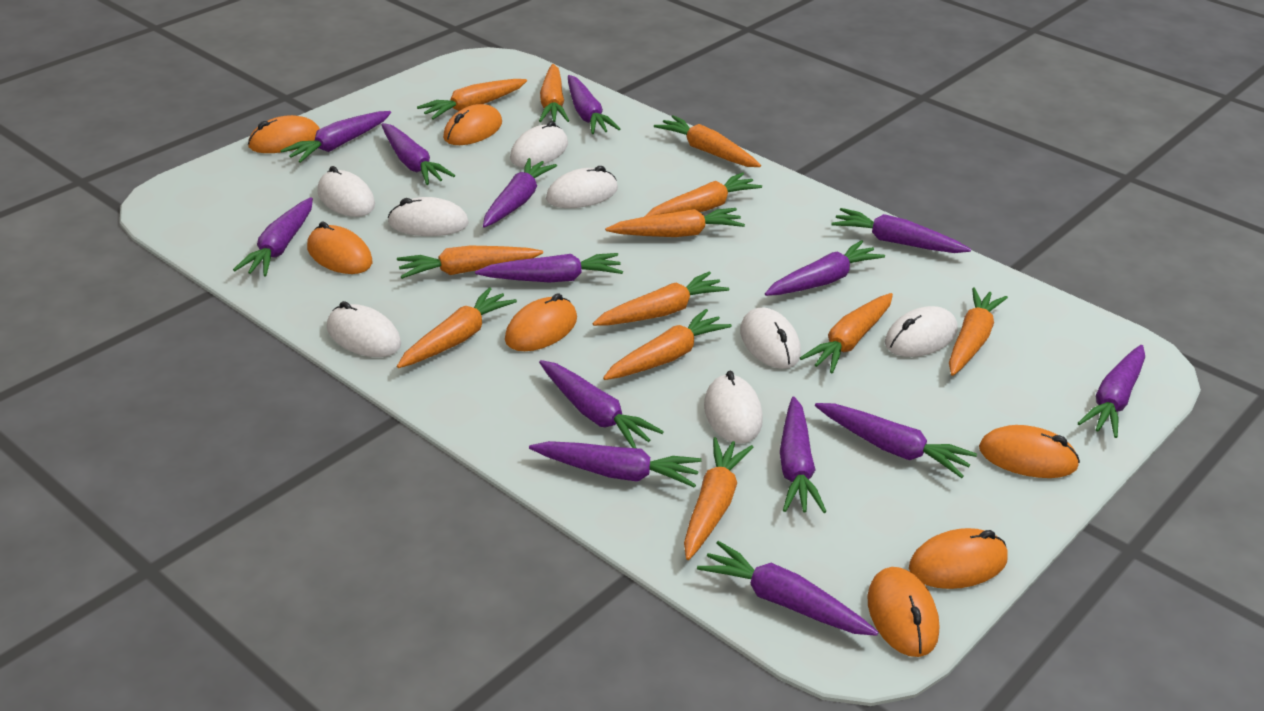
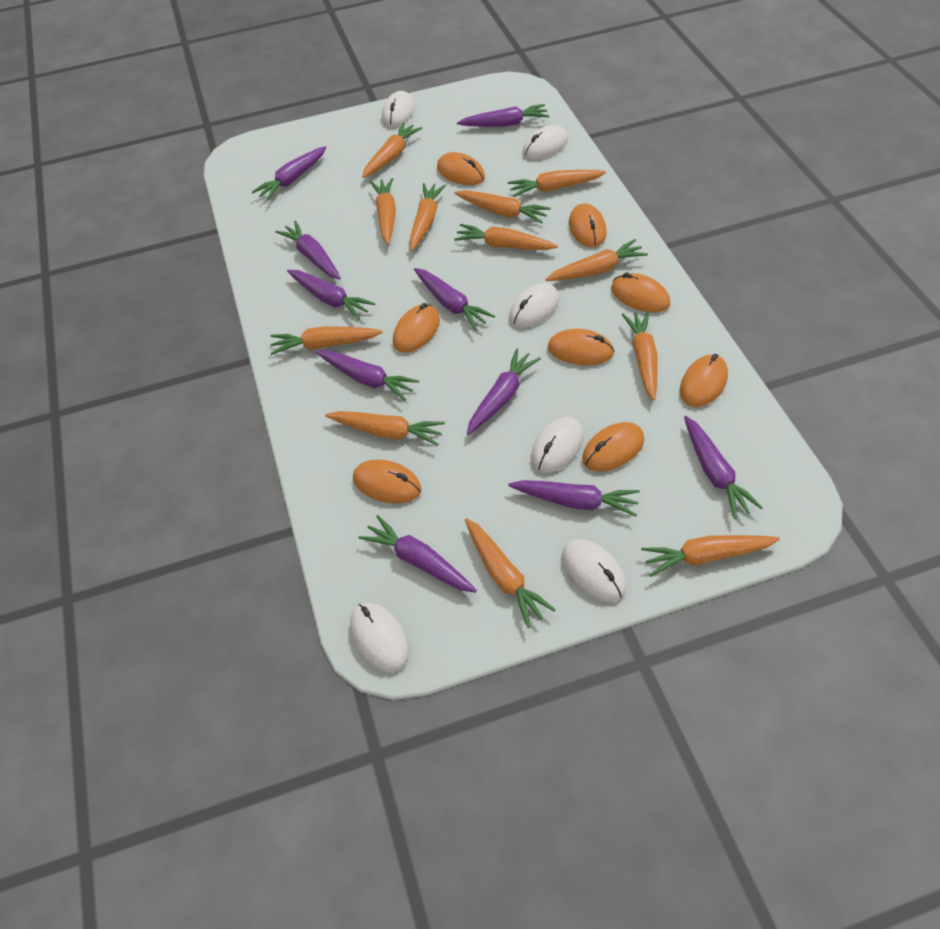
orange mouse: 7 -> 8
purple carrot: 14 -> 10
white mouse: 8 -> 6

